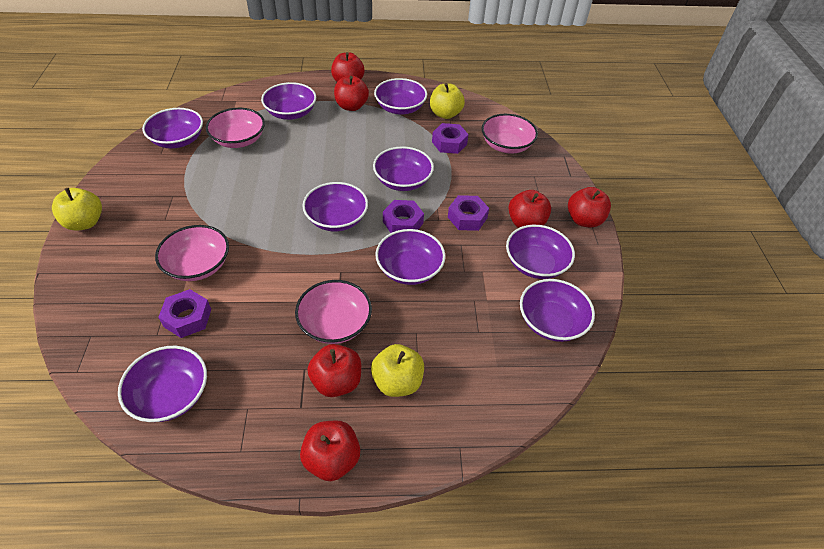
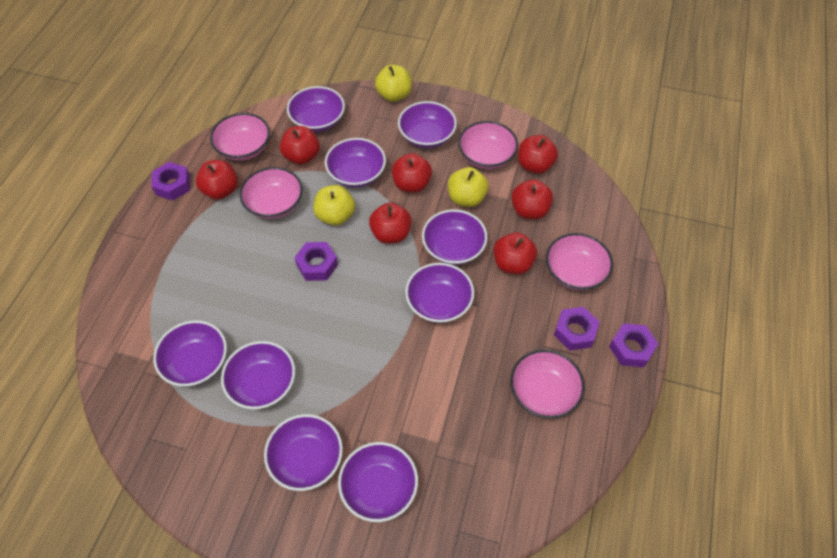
pink bowl: 4 -> 5
red apple: 6 -> 7

